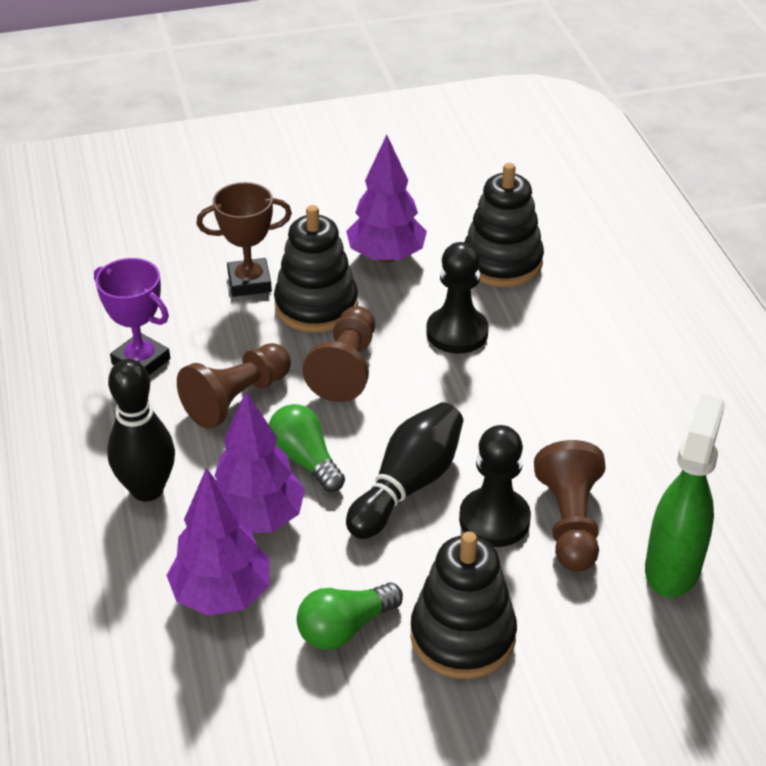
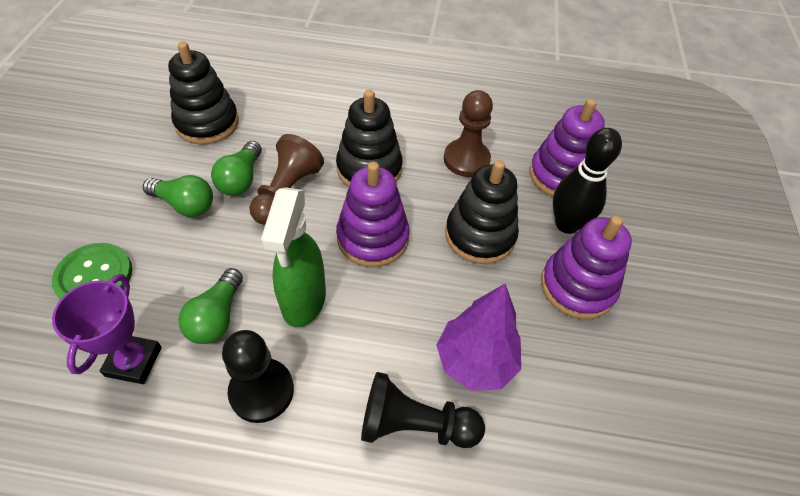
black bowling pin: 2 -> 1
brown pawn: 3 -> 2
brown trophy: 1 -> 0
green button: 0 -> 1
green light bulb: 2 -> 3
purple stacking toy: 0 -> 3
purple tree: 3 -> 1

